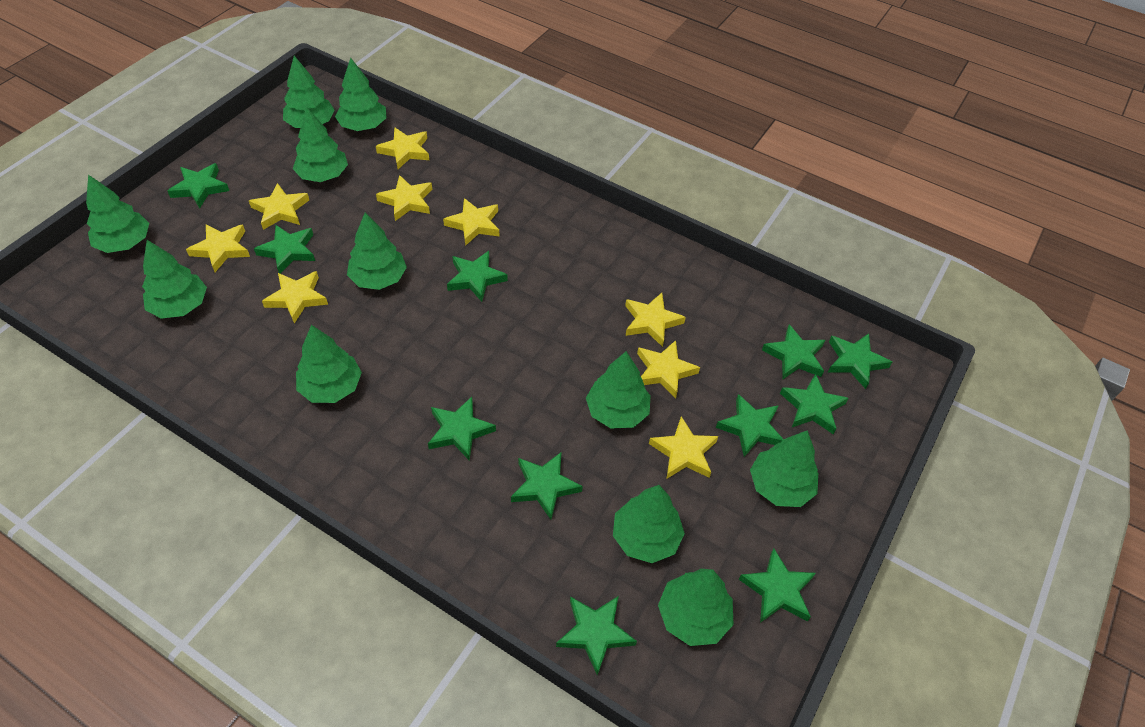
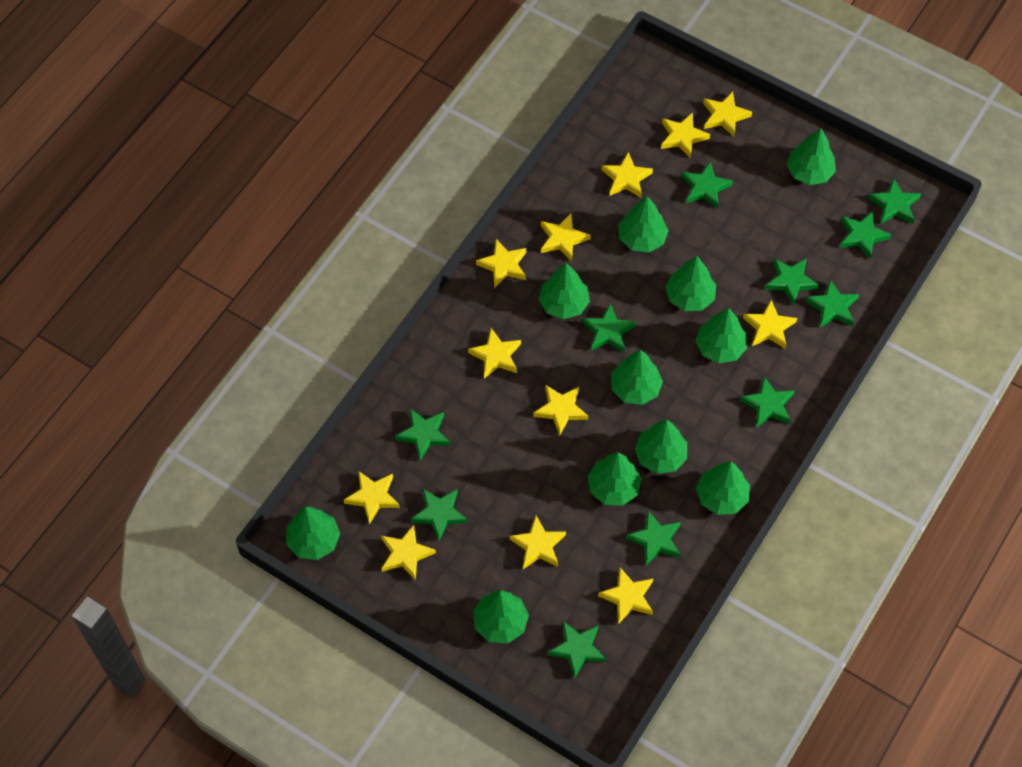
yellow star: 9 -> 12

